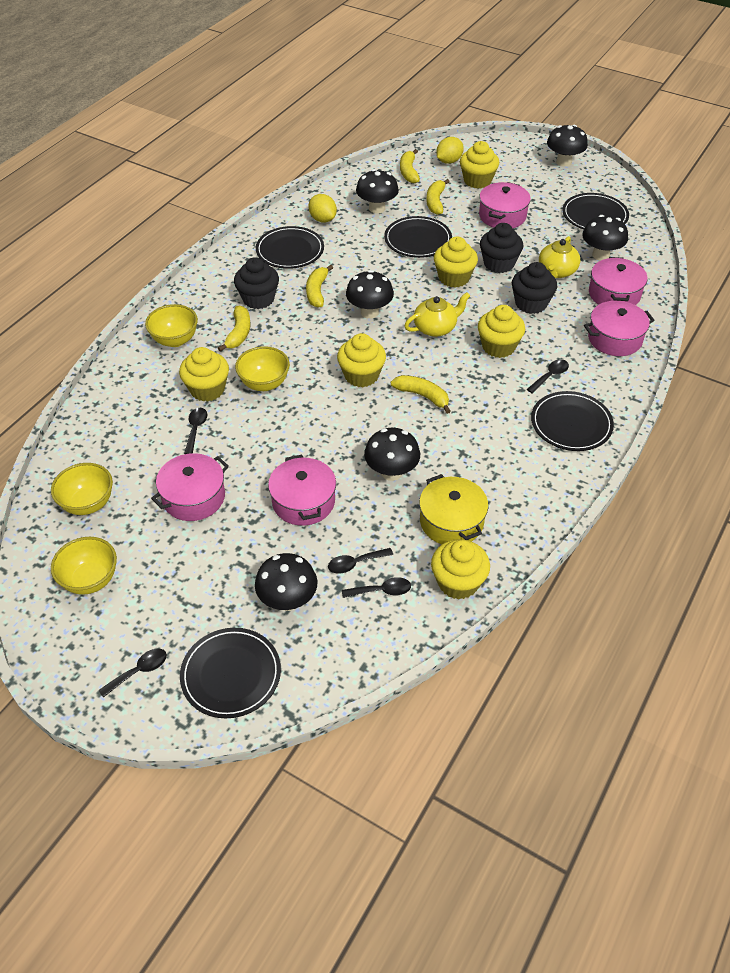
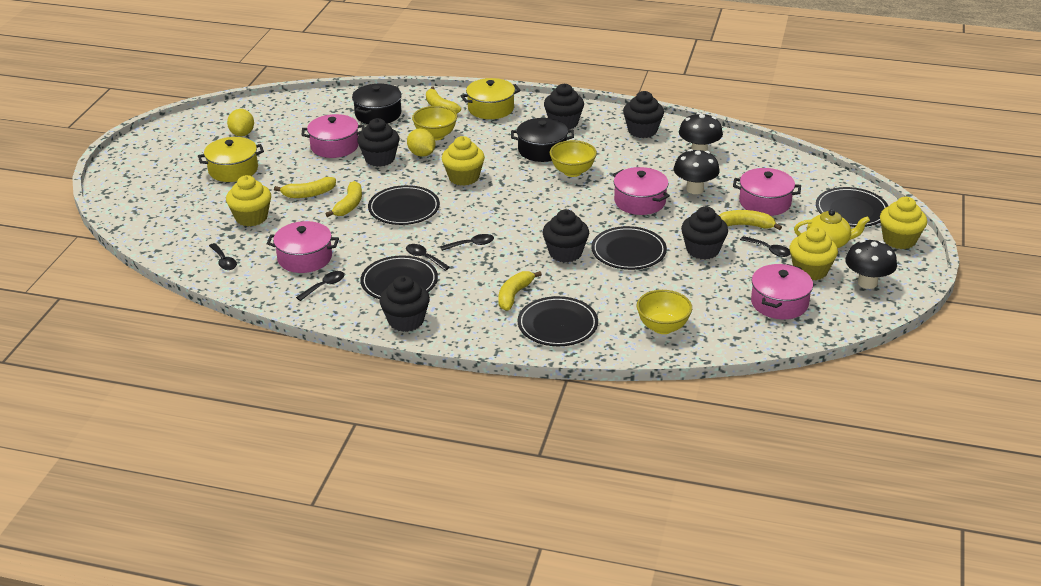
black cupcake: 3 -> 6
black mushroom: 6 -> 3
black pot: 0 -> 2
yellow bowl: 4 -> 3
yellow cupcake: 6 -> 4
yellow pot: 1 -> 2
yellow teapot: 2 -> 1

